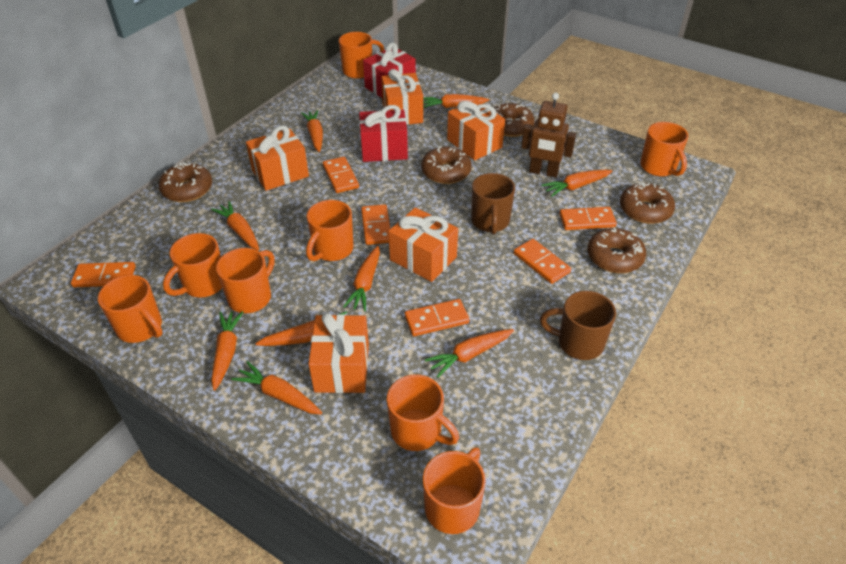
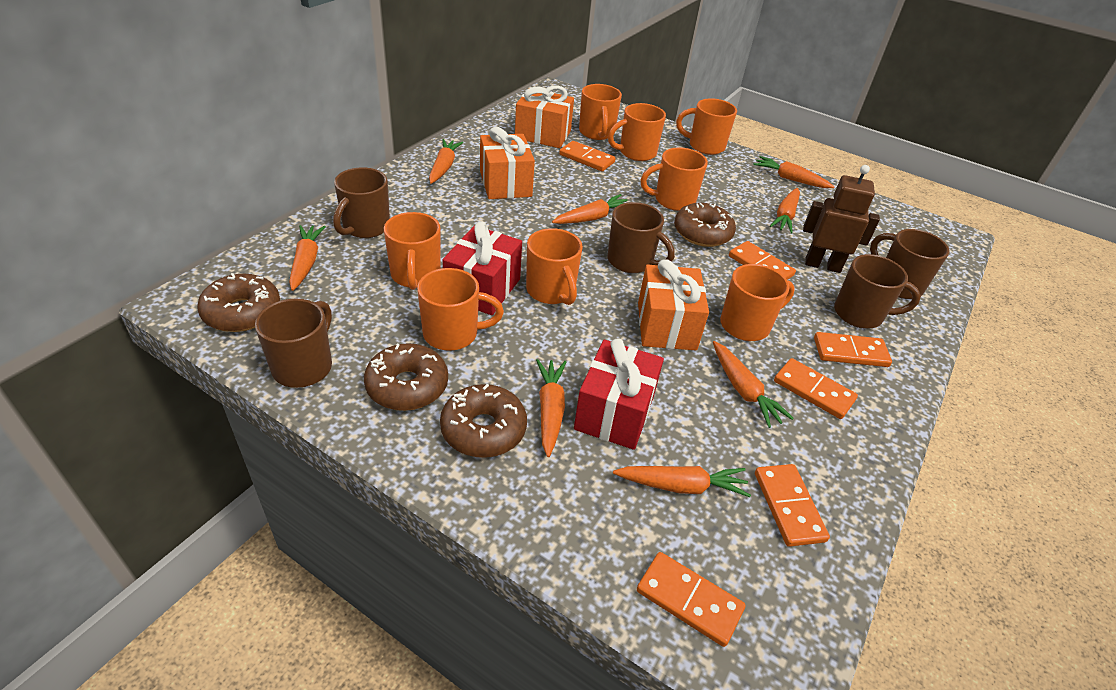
brown donut: 5 -> 4
brown mug: 2 -> 5
orange carrot: 9 -> 8
orange gift: 5 -> 3

